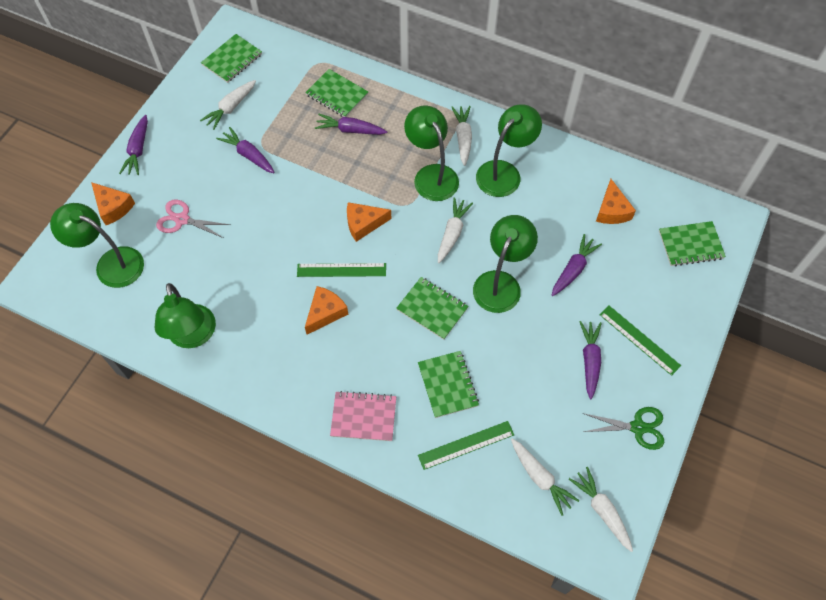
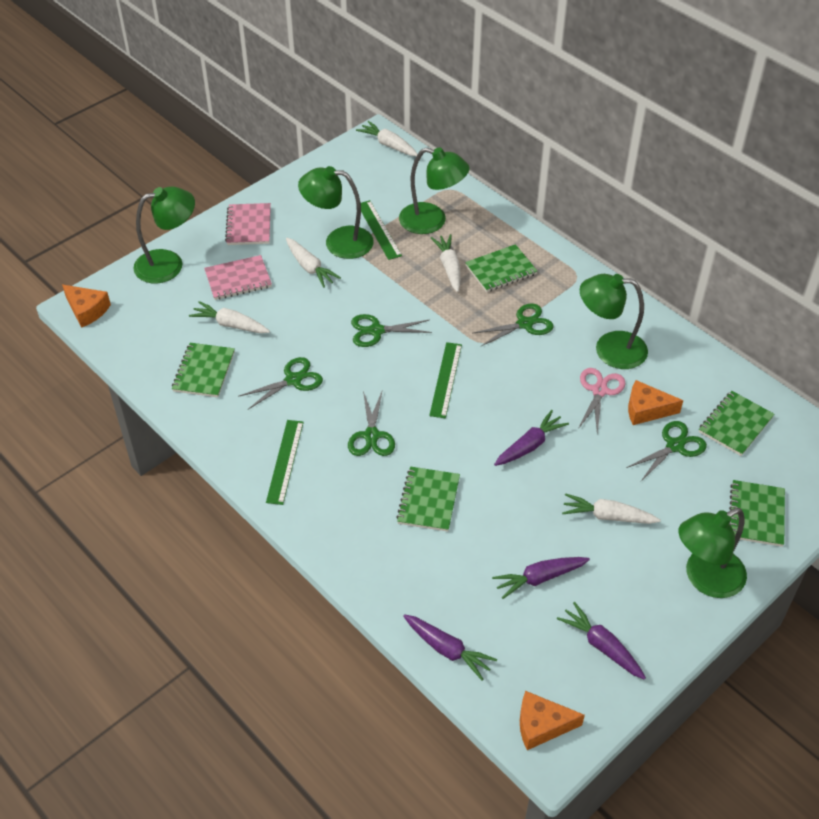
green scissors: 1 -> 5
orange cheese: 4 -> 3
pink notebook: 1 -> 2
purple carrot: 5 -> 4

